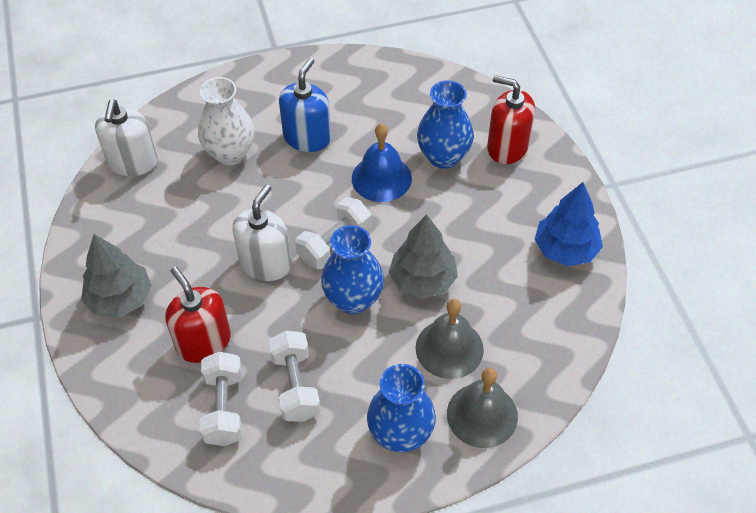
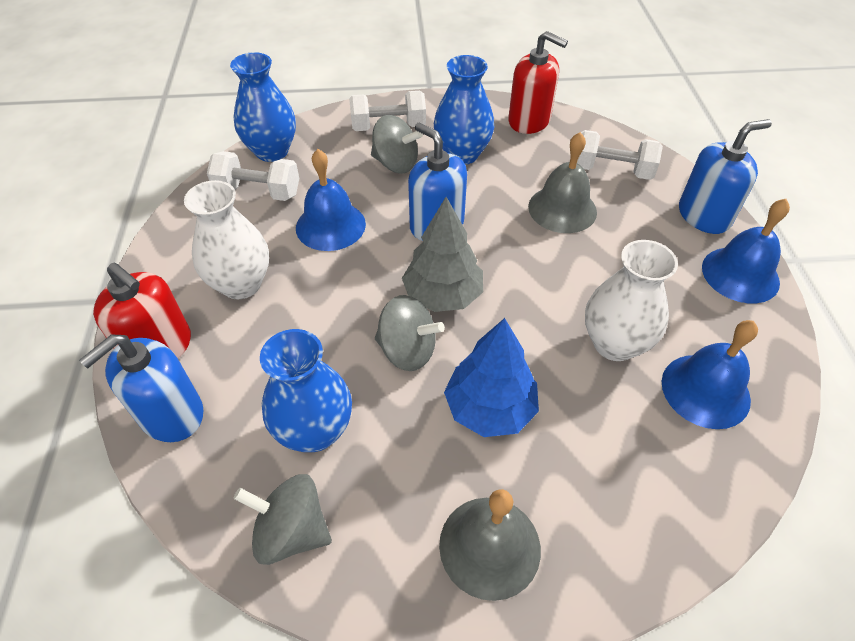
blue bell: 1 -> 3
blue soap dispenser: 1 -> 3
grey spinning top: 0 -> 3
grey tree: 2 -> 1
white soap dispenser: 2 -> 0
white vase: 1 -> 2

